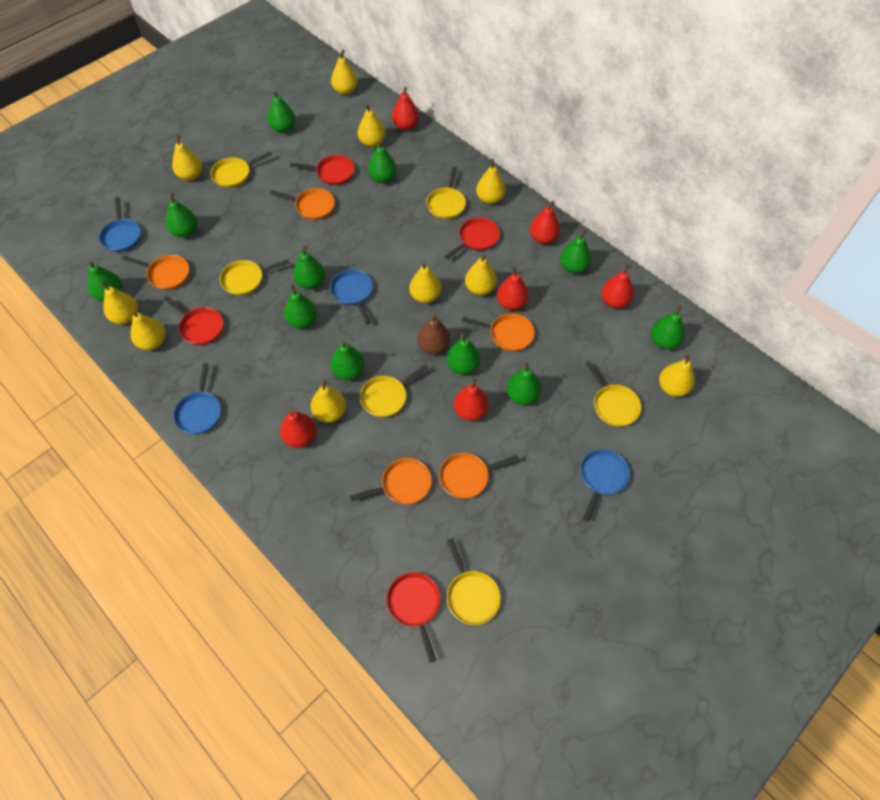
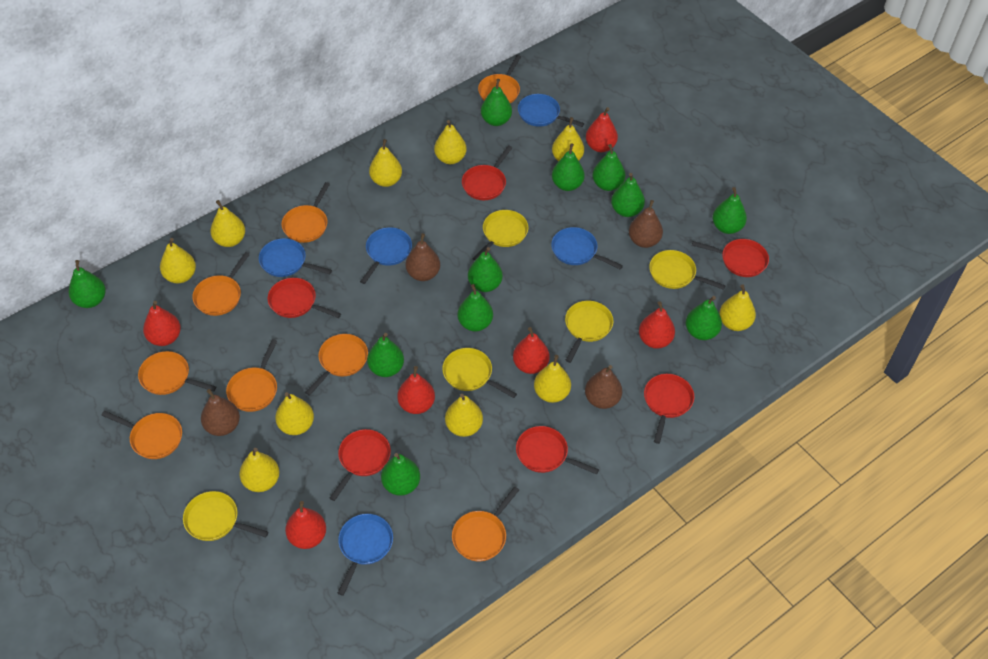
blue pan: 4 -> 5
brown pear: 1 -> 4
orange pan: 5 -> 8
red pan: 4 -> 6
yellow pan: 6 -> 5

